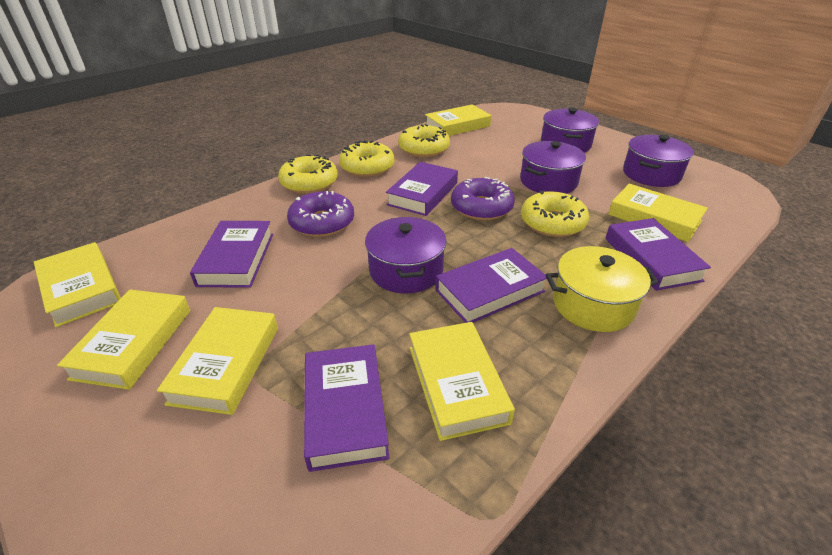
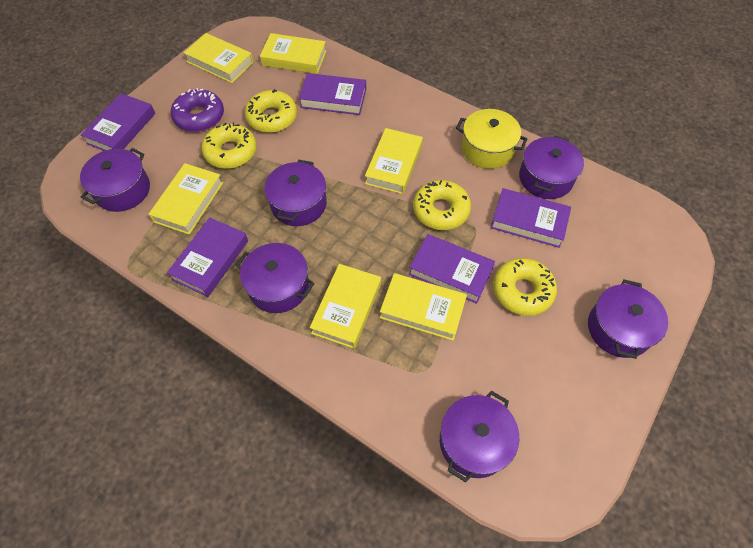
purple donut: 2 -> 1
purple pot: 4 -> 6

